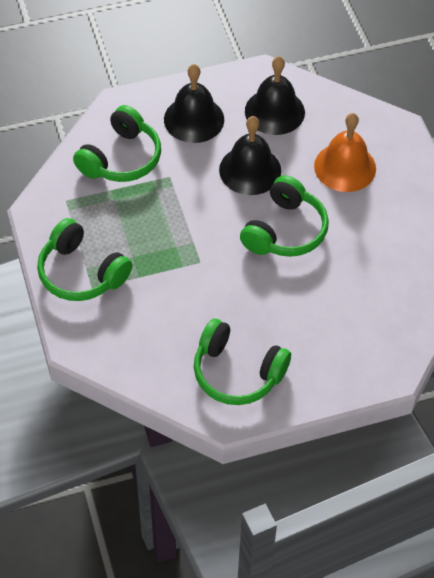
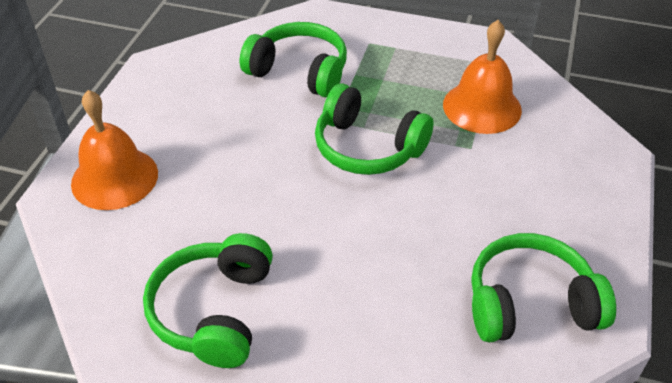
black bell: 3 -> 0
orange bell: 1 -> 2

